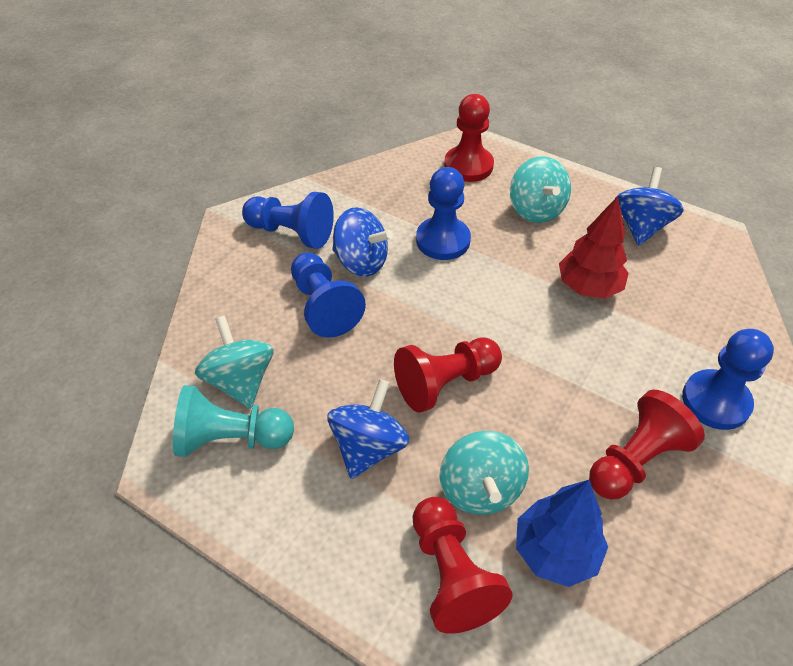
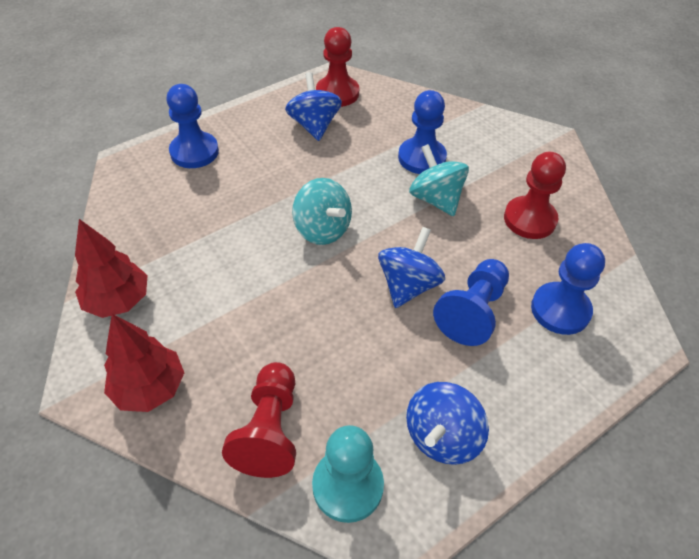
blue tree: 1 -> 0
red pawn: 4 -> 3
red tree: 1 -> 2
turquoise spinning top: 3 -> 2

